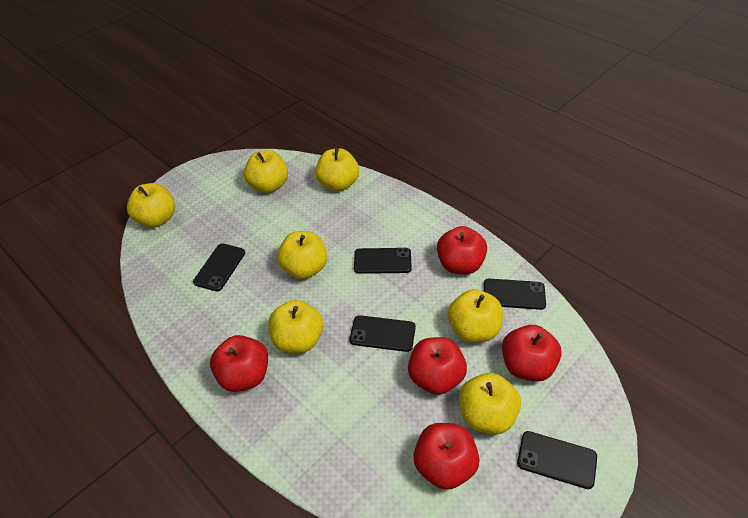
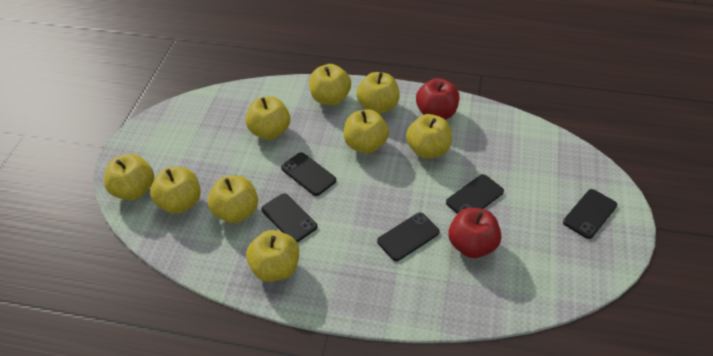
red apple: 5 -> 2
yellow apple: 7 -> 9

